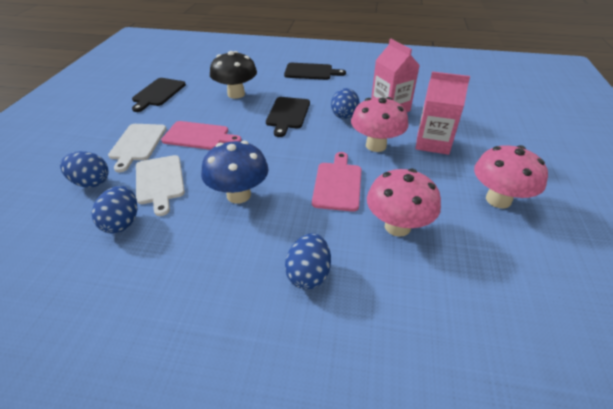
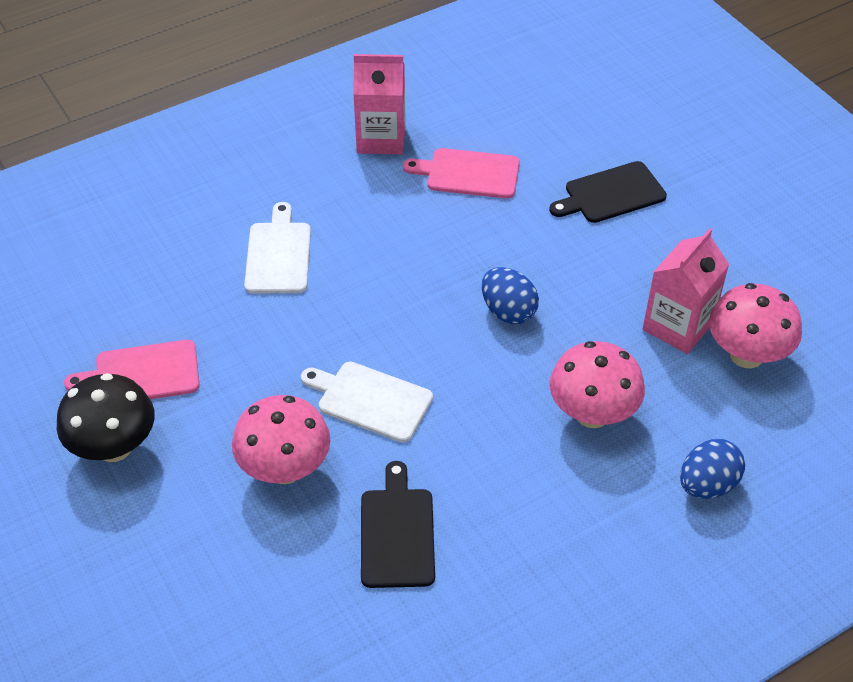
black cutting board: 3 -> 2
blue egg: 4 -> 2
blue mushroom: 1 -> 0

